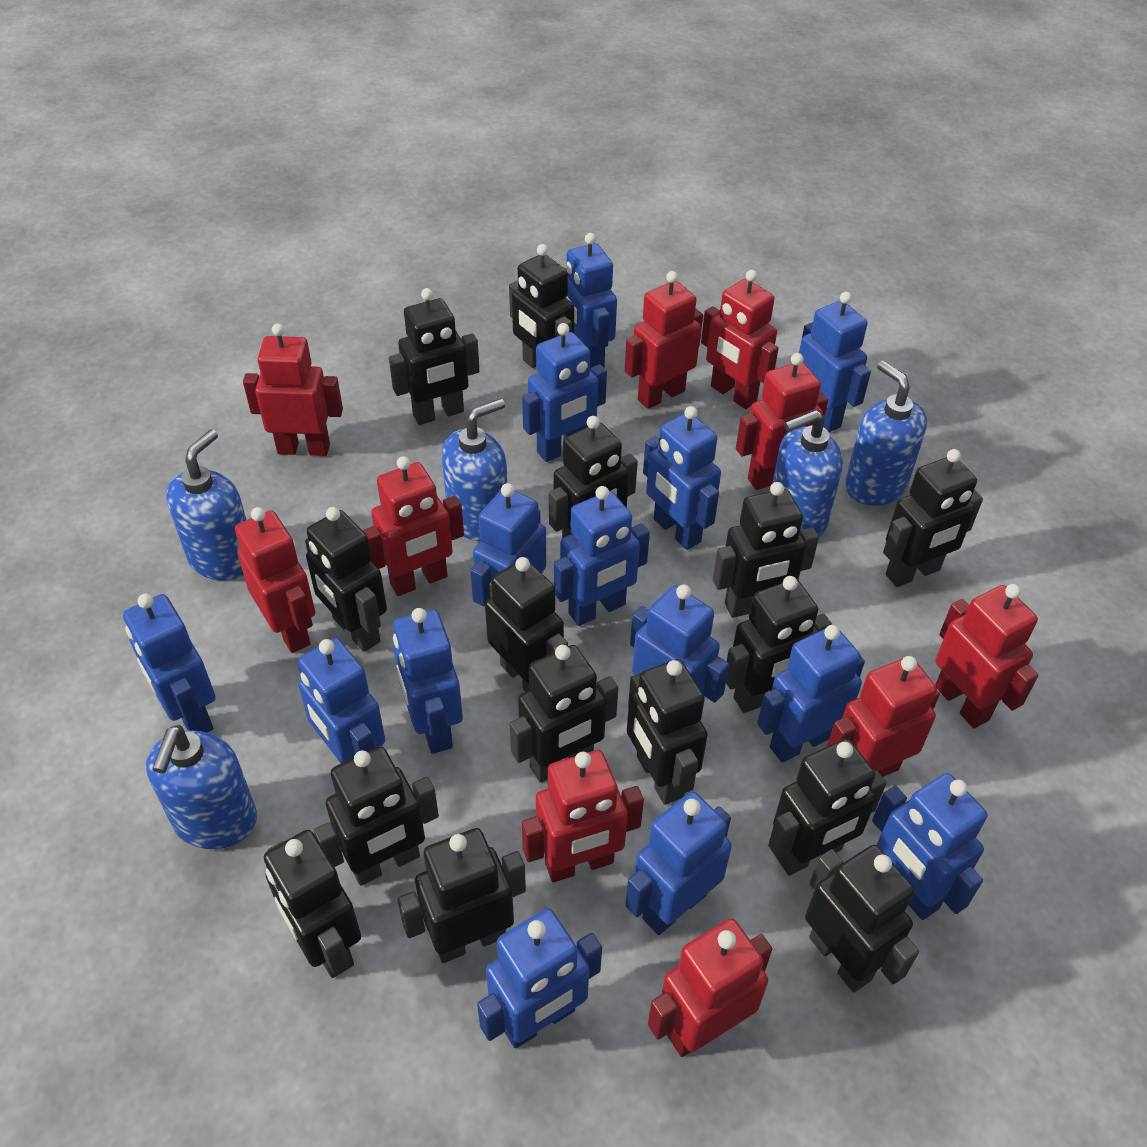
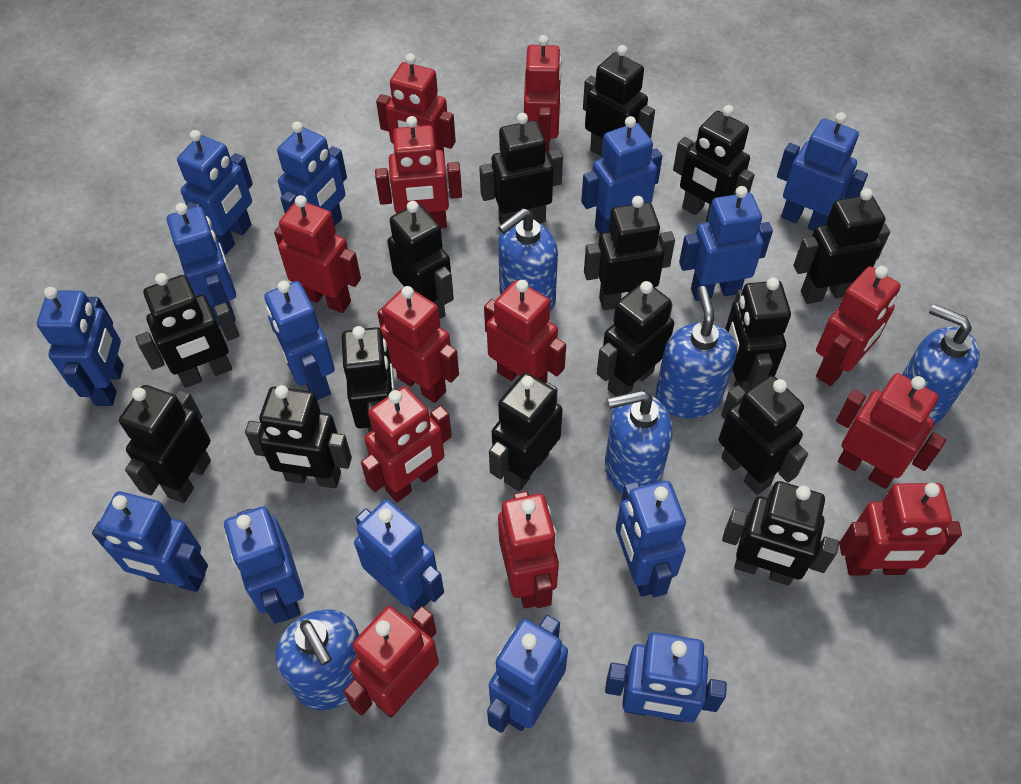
red robot: 10 -> 12

